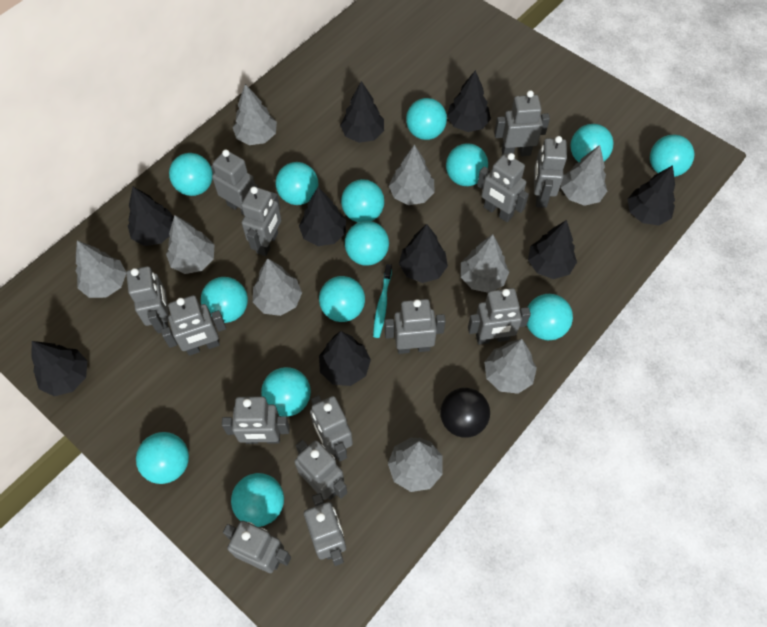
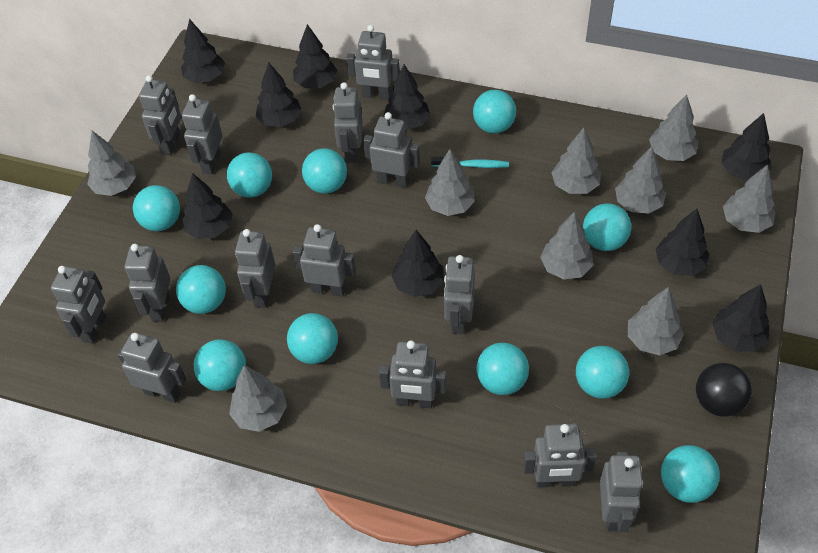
turquoise ball: 14 -> 11

